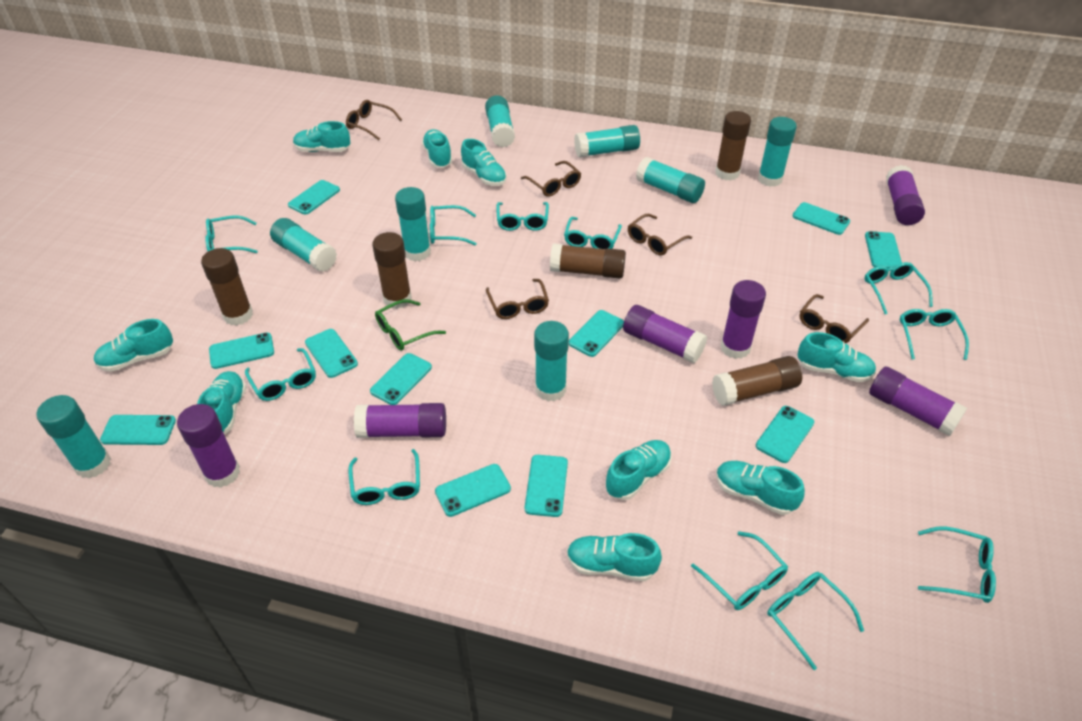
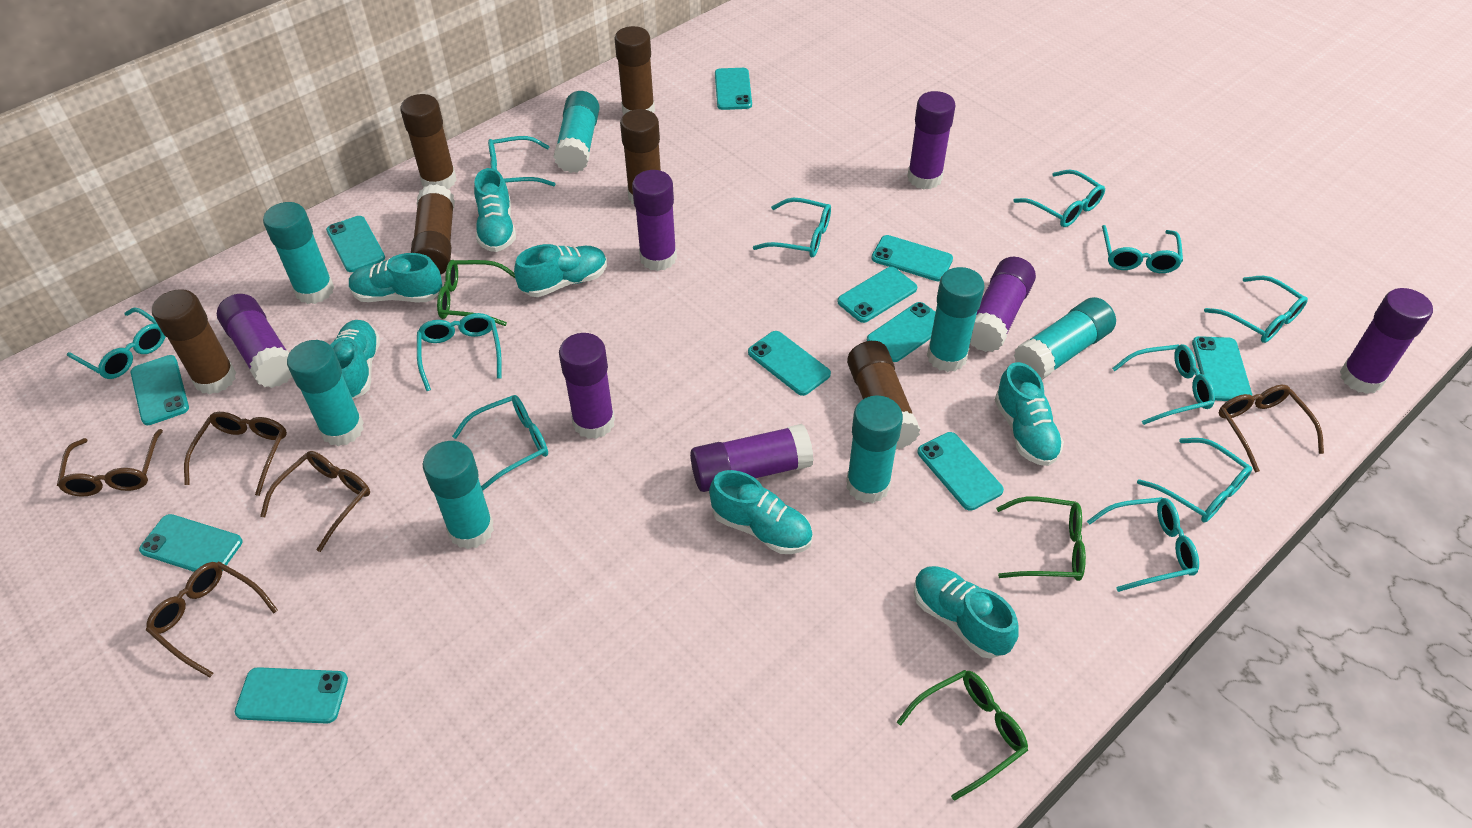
brown glue stick: 5 -> 6
green glasses: 1 -> 3
purple glue stick: 6 -> 7
turquoise glue stick: 8 -> 7
turquoise shoe: 9 -> 7

